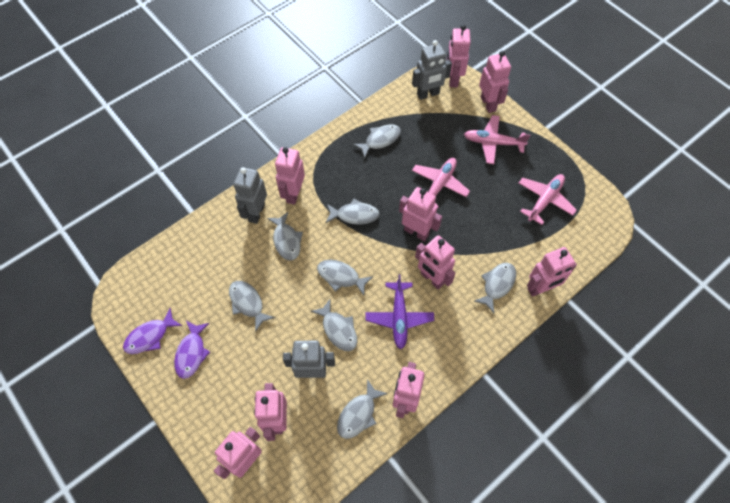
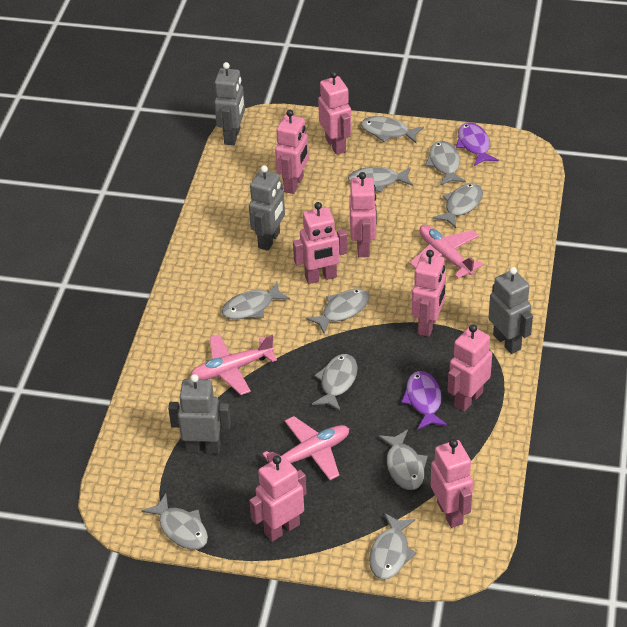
grey fish: 8 -> 10
grey robot: 3 -> 4
pink robot: 9 -> 8
purple plane: 1 -> 0

